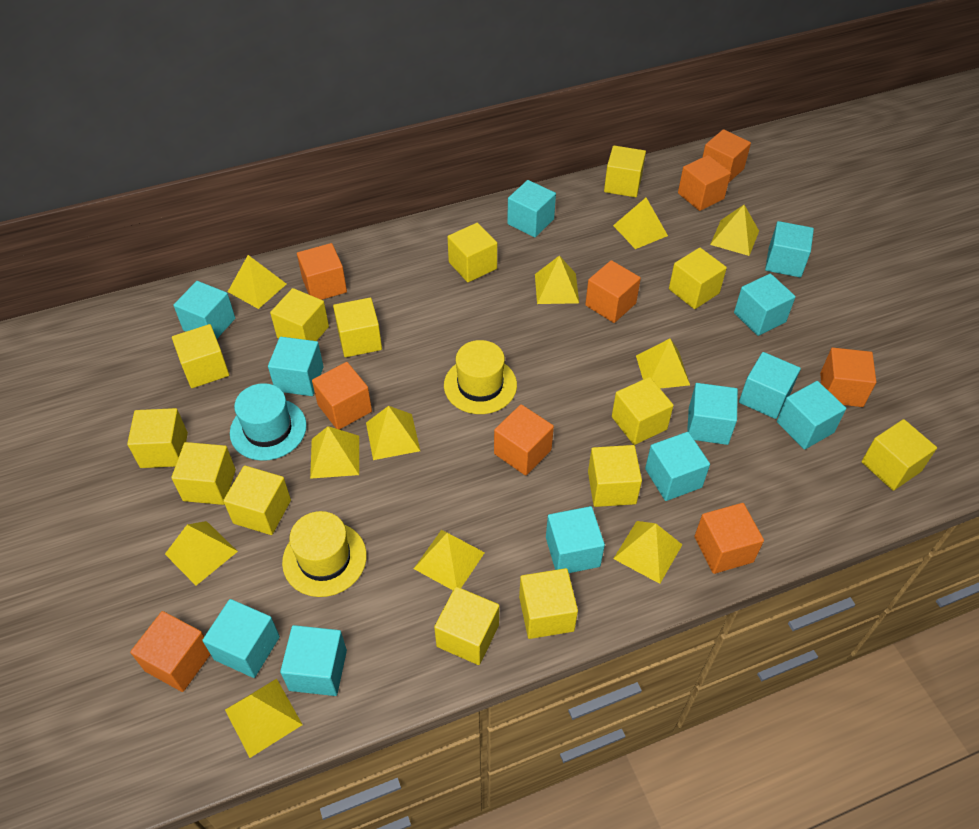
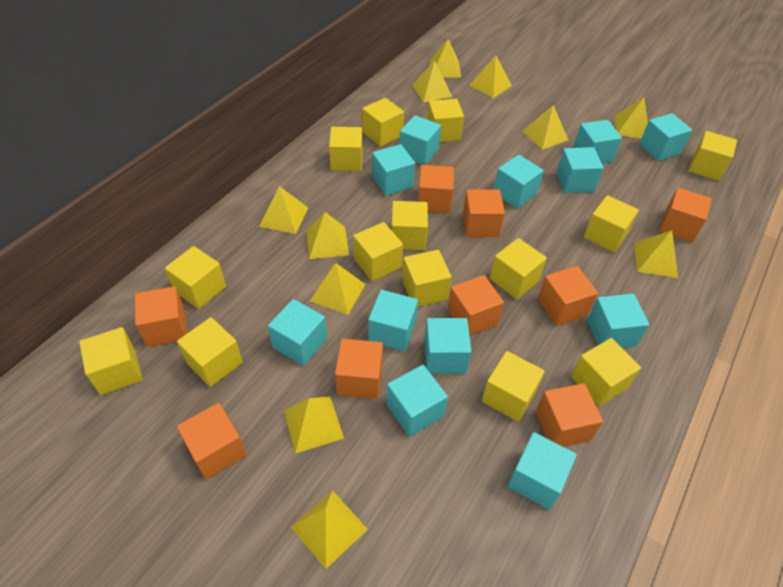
turquoise hat: 1 -> 0
yellow hat: 2 -> 0

